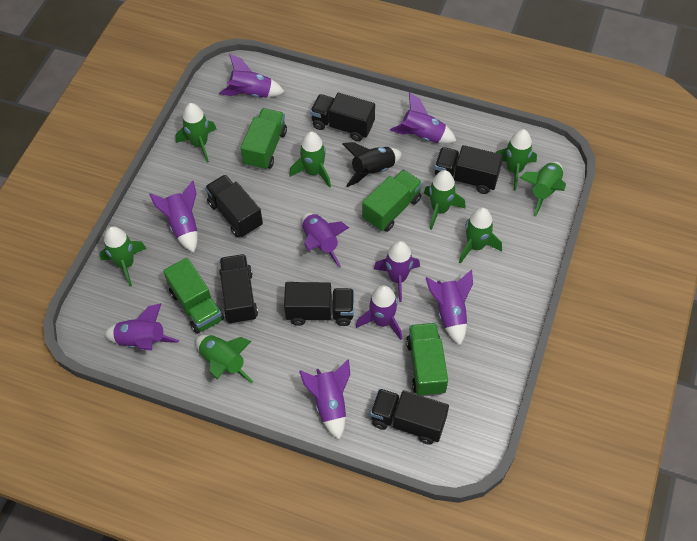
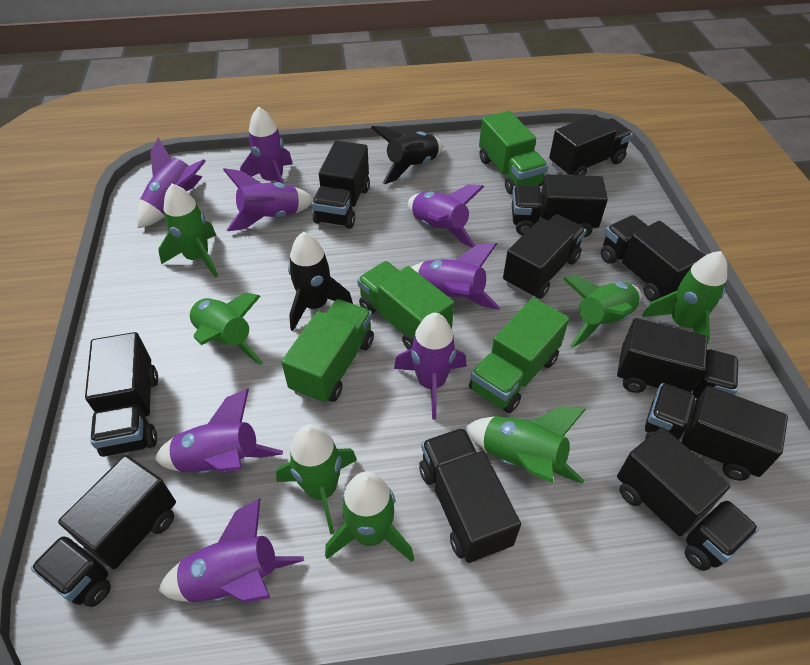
black rocket: 1 -> 2
black truck: 6 -> 11
green rocket: 8 -> 7
purple rocket: 9 -> 8

